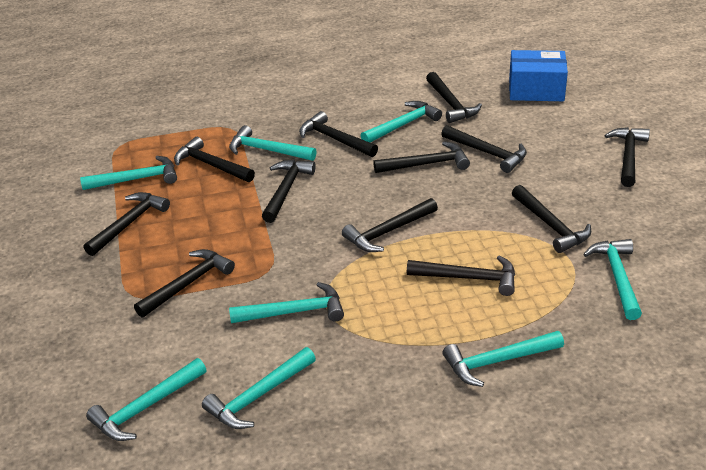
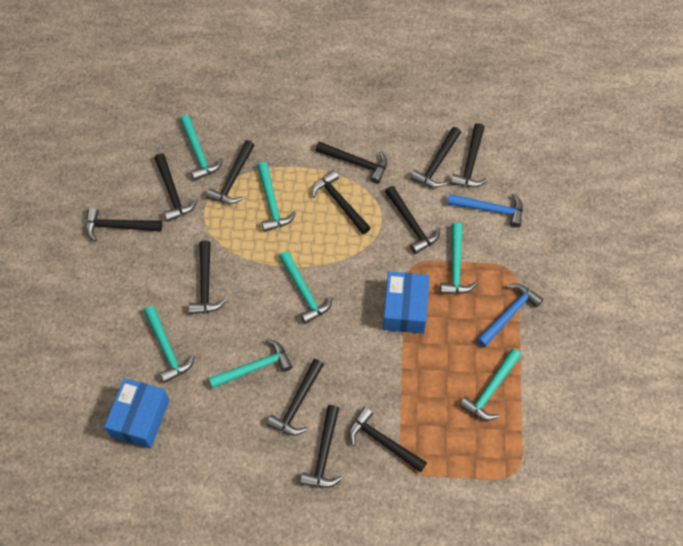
blue box: 1 -> 2
blue hammer: 0 -> 2
turquoise hammer: 8 -> 7

